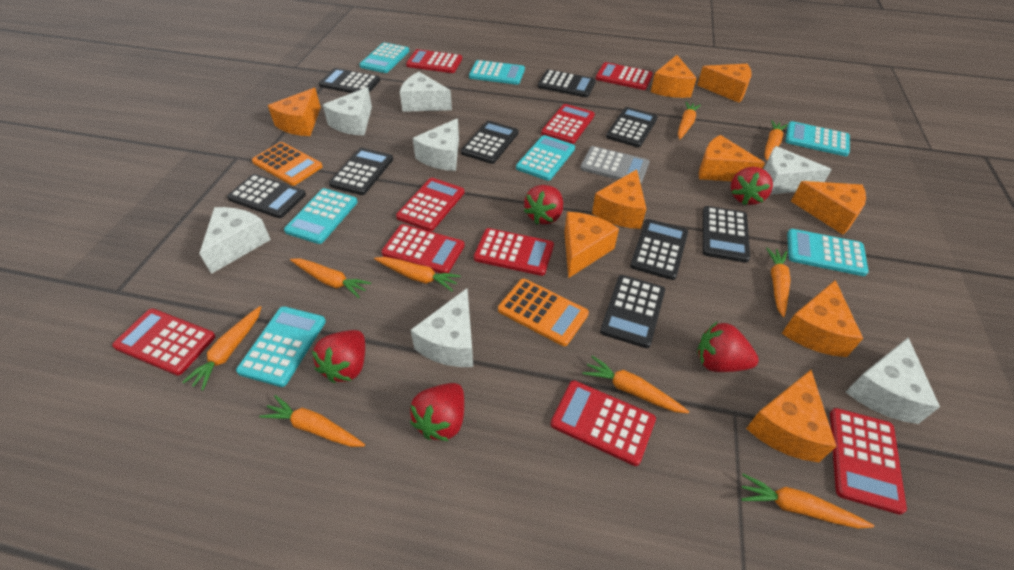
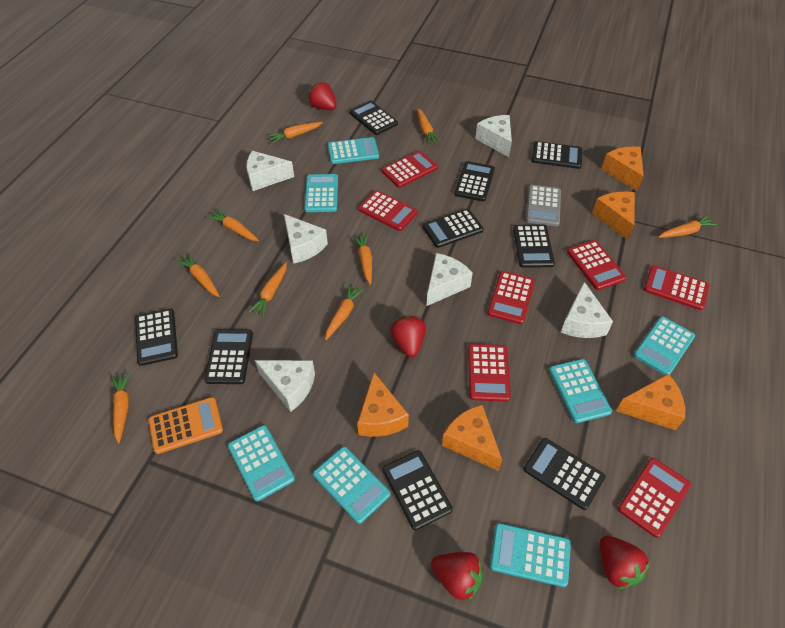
orange calculator: 2 -> 1
orange cheese: 9 -> 5
red calculator: 9 -> 7
red strawberry: 5 -> 4
white cheese: 7 -> 6

